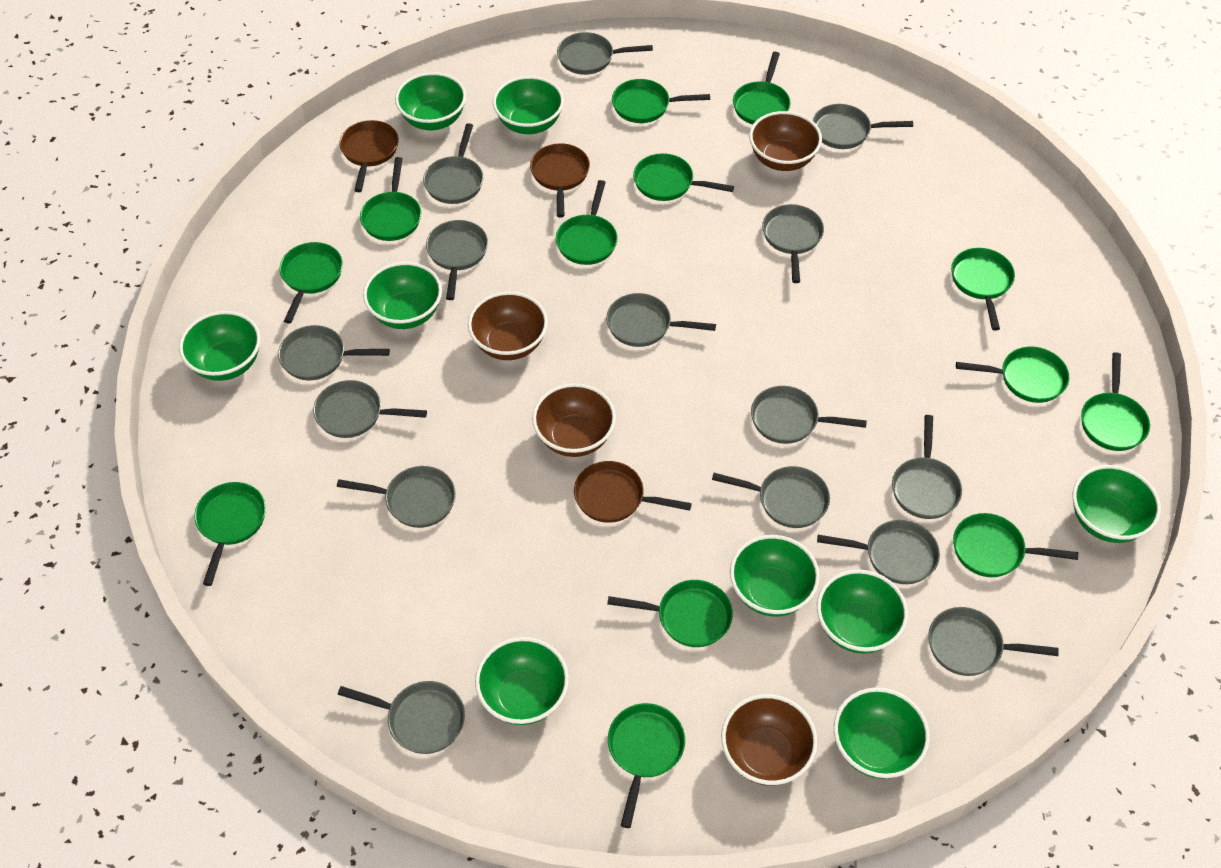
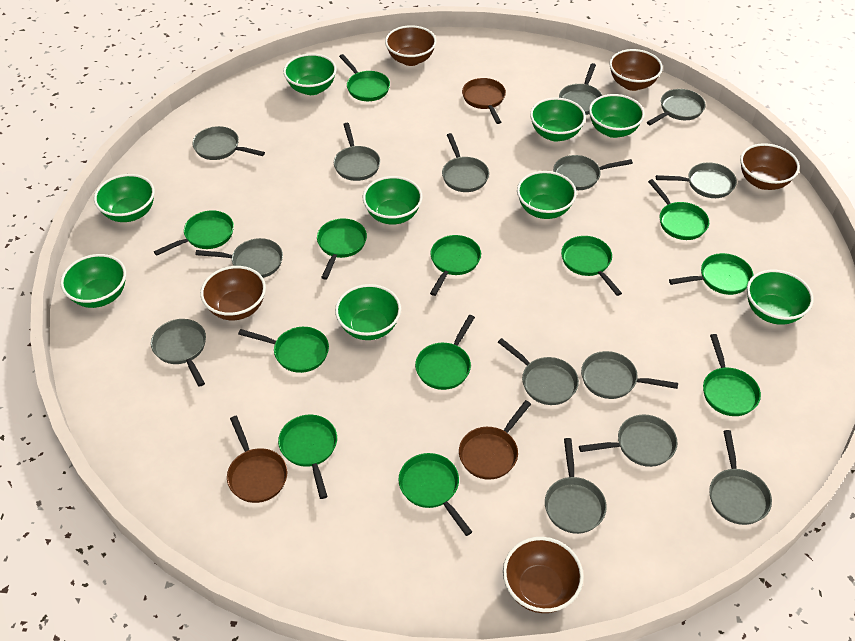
brown bowl: 4 -> 5
green pan: 13 -> 12
grey pan: 15 -> 14

